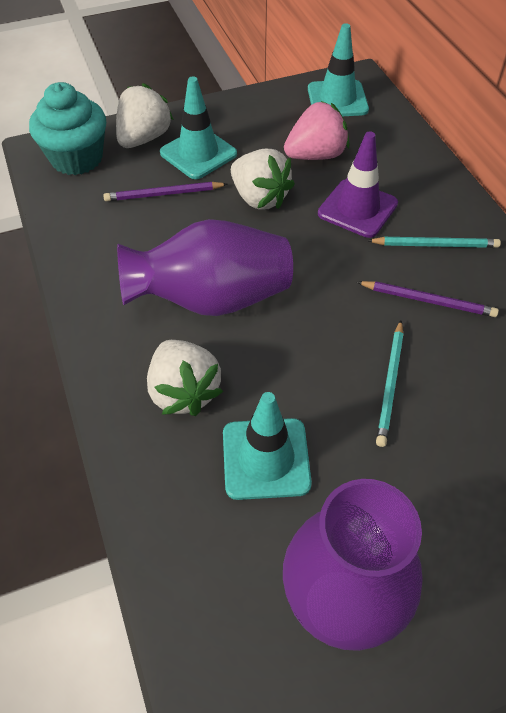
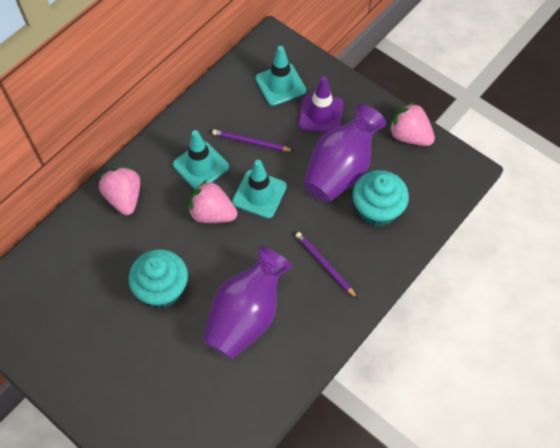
pink strawberry: 1 -> 3
turquoise cupcake: 1 -> 2
turquoise pencil: 2 -> 0
white strawberry: 3 -> 0

